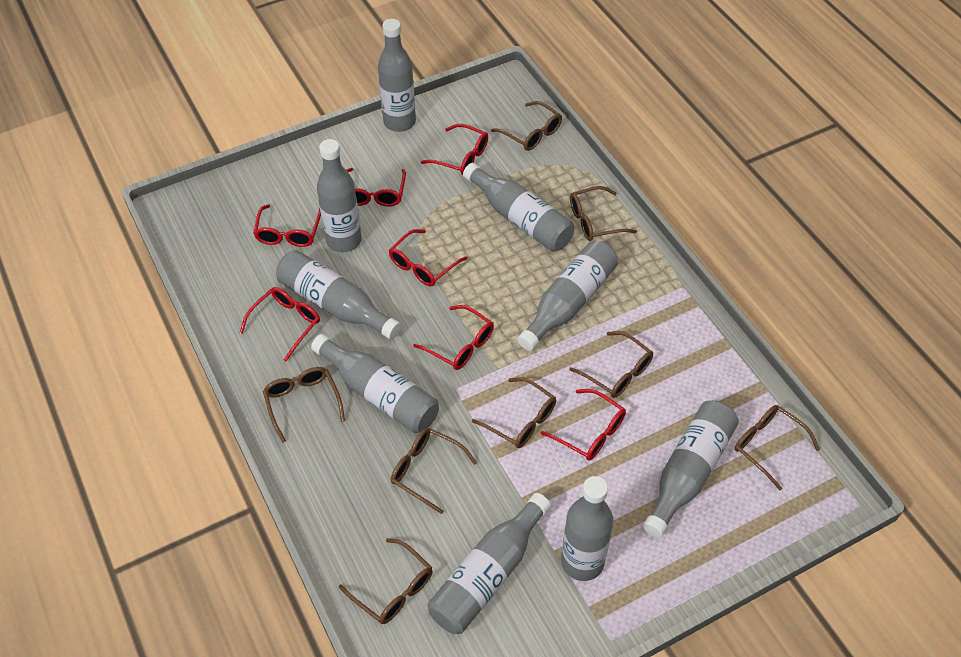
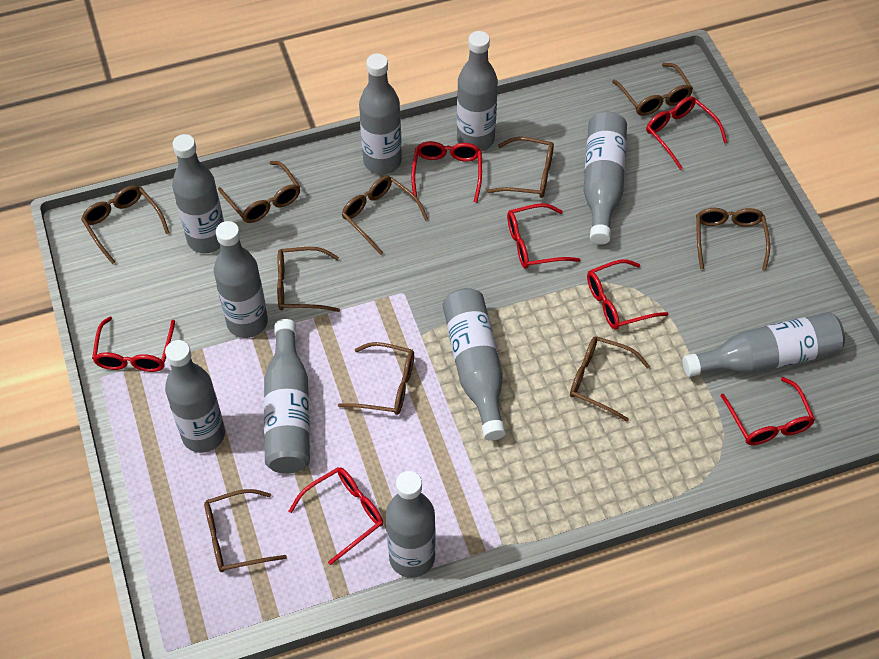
brown glasses: 8 -> 10
grey bottle: 9 -> 10

